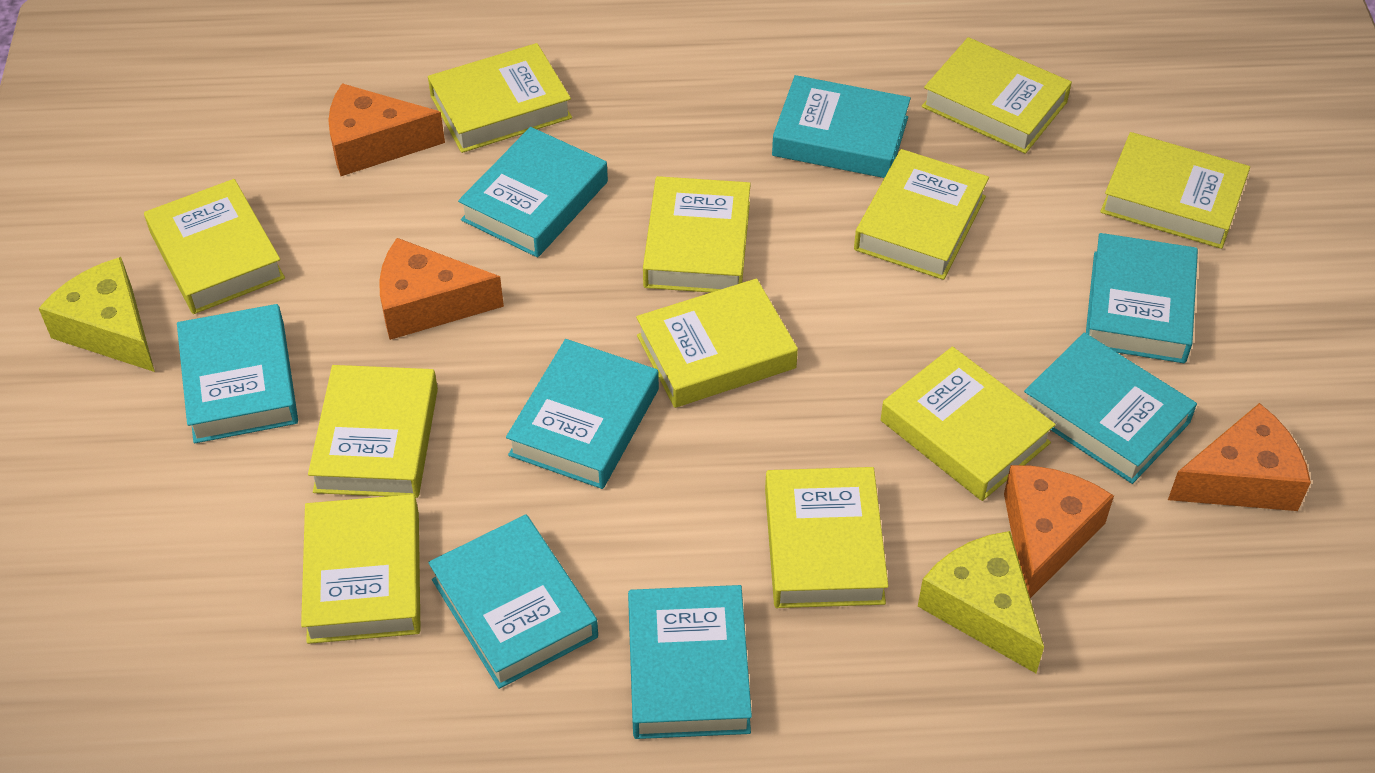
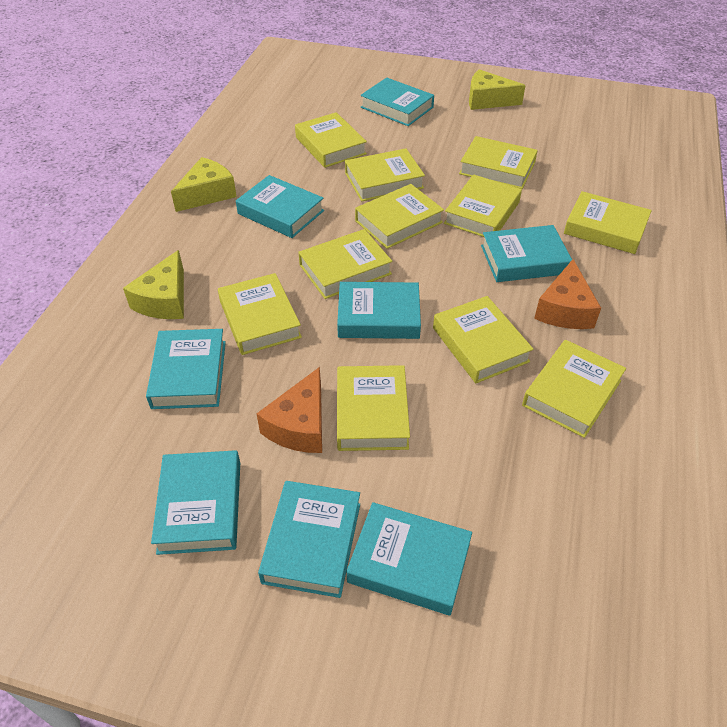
orange cheese: 4 -> 2
yellow cheese: 2 -> 3

